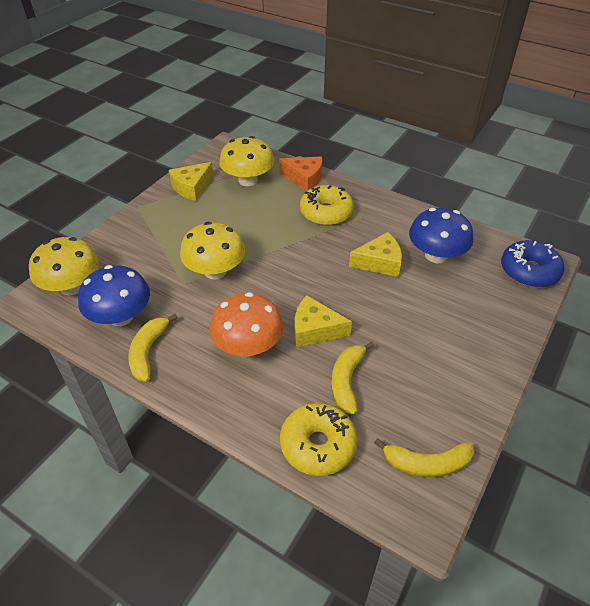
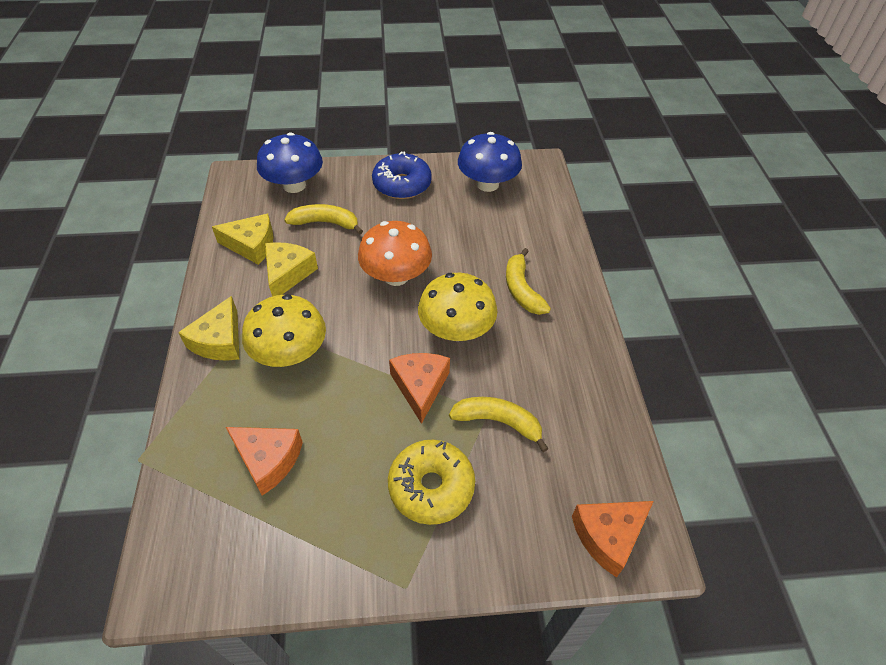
orange cheese: 1 -> 3
yellow donut: 2 -> 1
yellow mushroom: 3 -> 2

